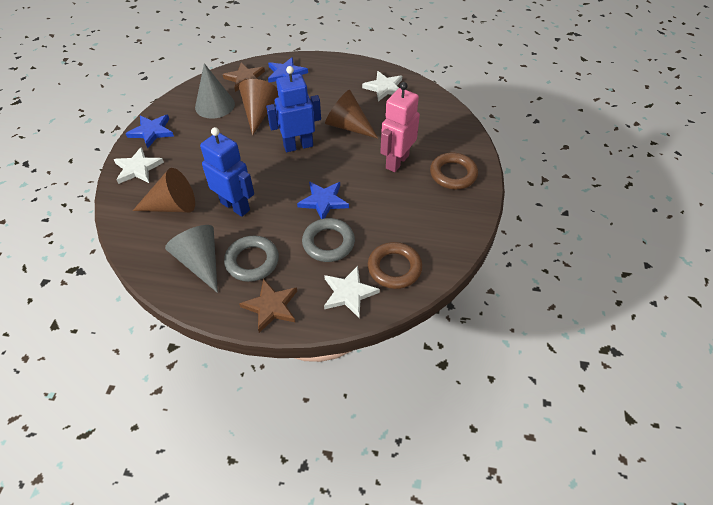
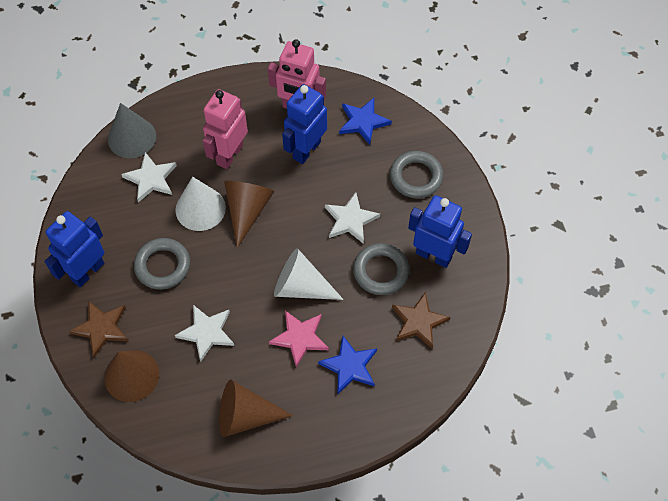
blue robot: 2 -> 3
blue star: 3 -> 2
brown ring: 2 -> 0
grey cone: 2 -> 1
grey ring: 2 -> 3
pink robot: 1 -> 2
pink star: 0 -> 1
white cone: 0 -> 2

